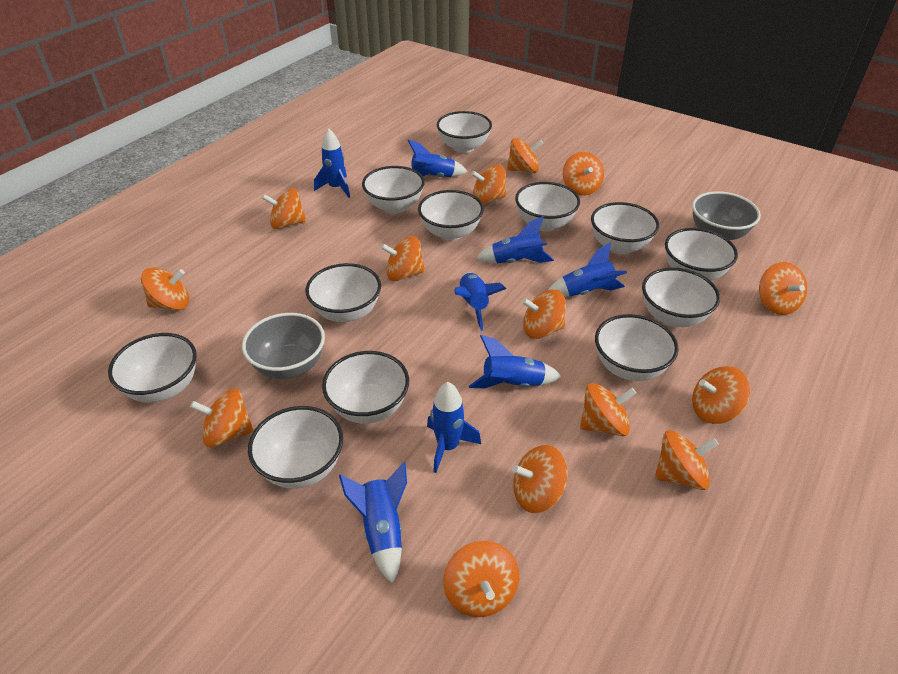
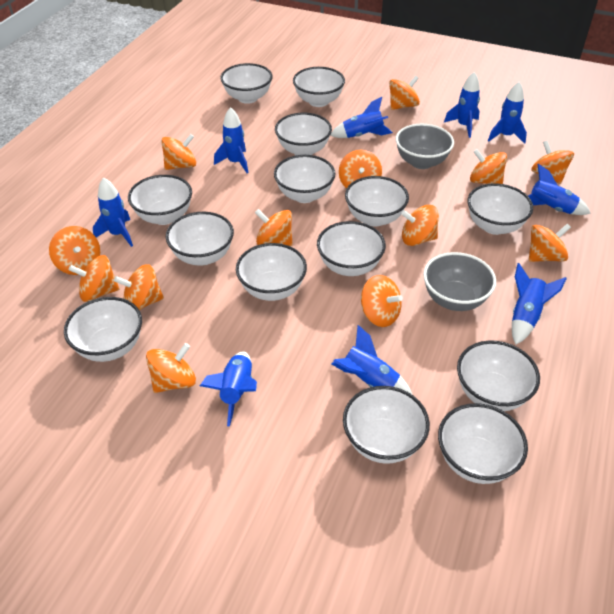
blue rocket: 8 -> 9
orange spinning top: 14 -> 13
white bowl: 12 -> 14

